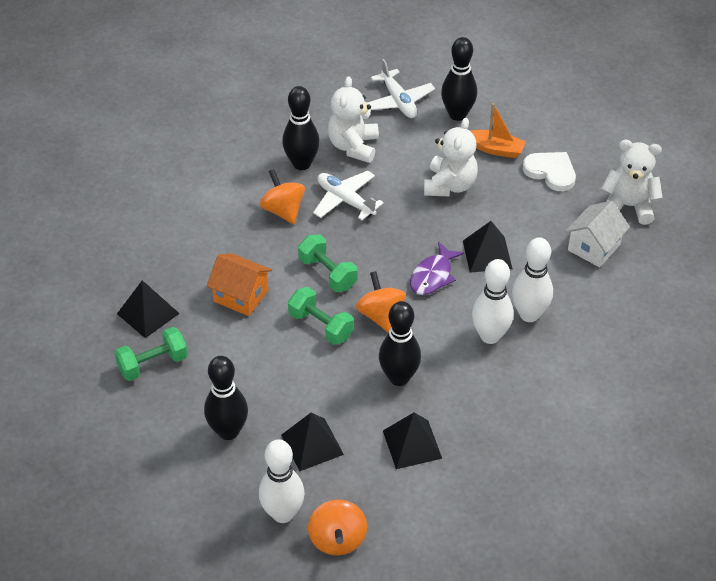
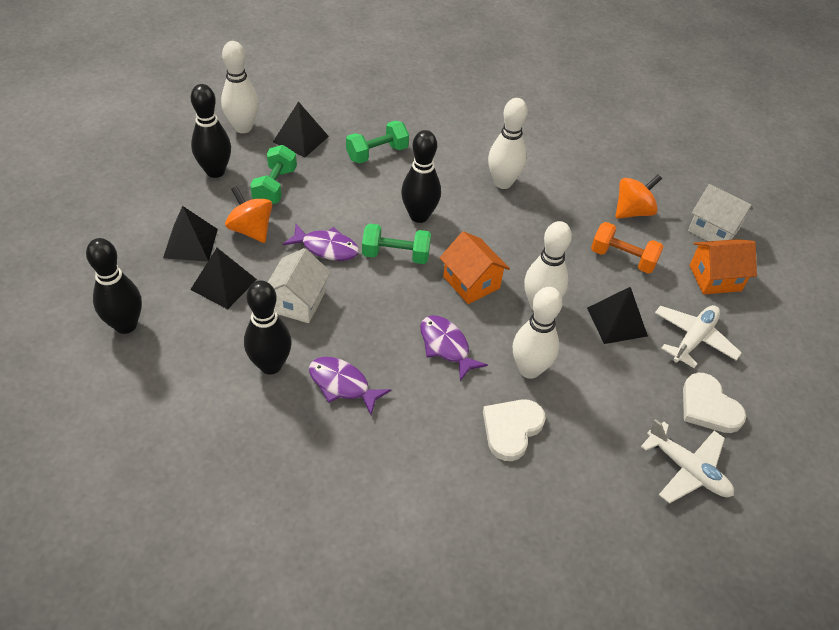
orange boat: 1 -> 0
orange dumbbell: 0 -> 1
orange house: 1 -> 2
orange spinning top: 3 -> 2
purple fish: 1 -> 3
white bowling pin: 3 -> 4
white heart: 1 -> 2
white house: 1 -> 2
white teddy bear: 3 -> 0

